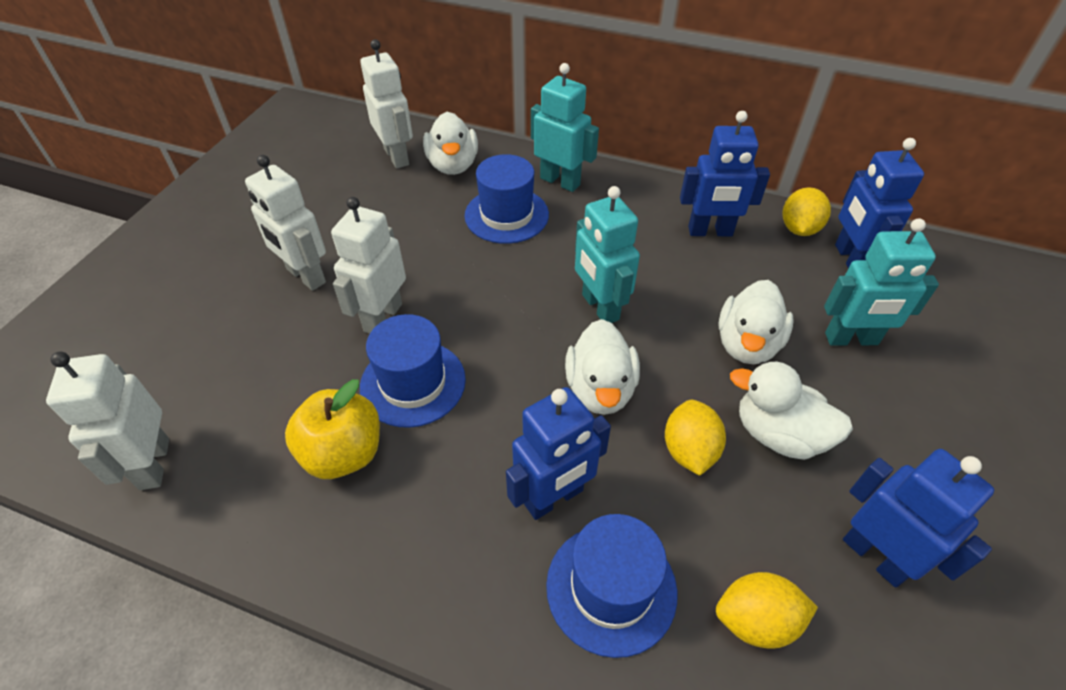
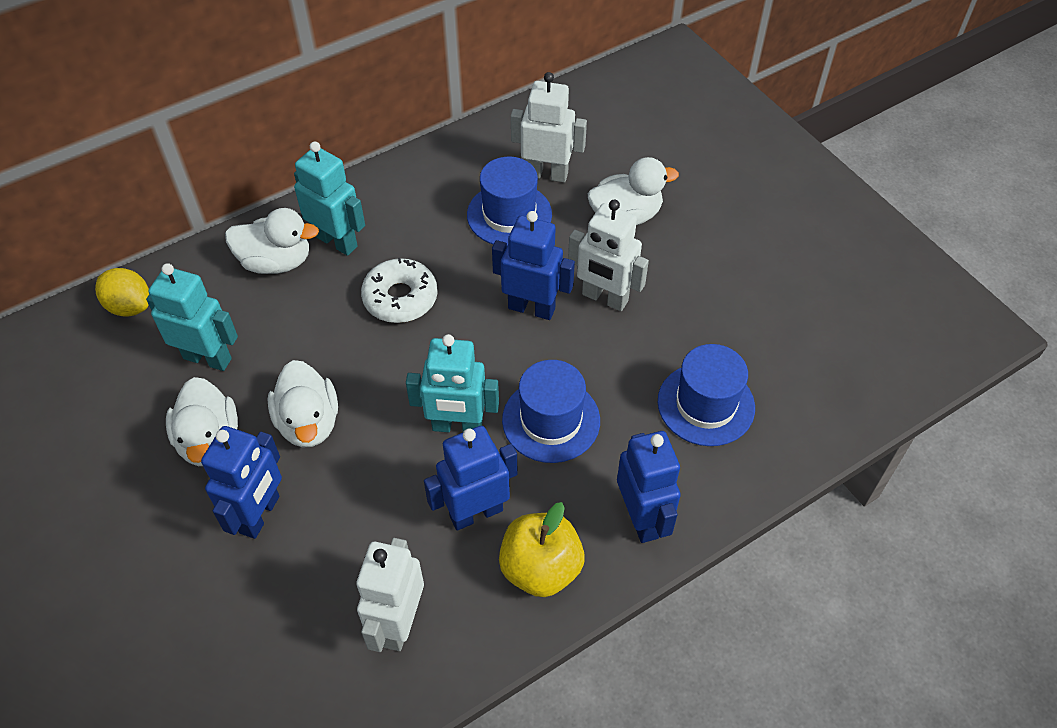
white donut: 0 -> 1
white robot: 4 -> 3
yellow lemon: 3 -> 1

